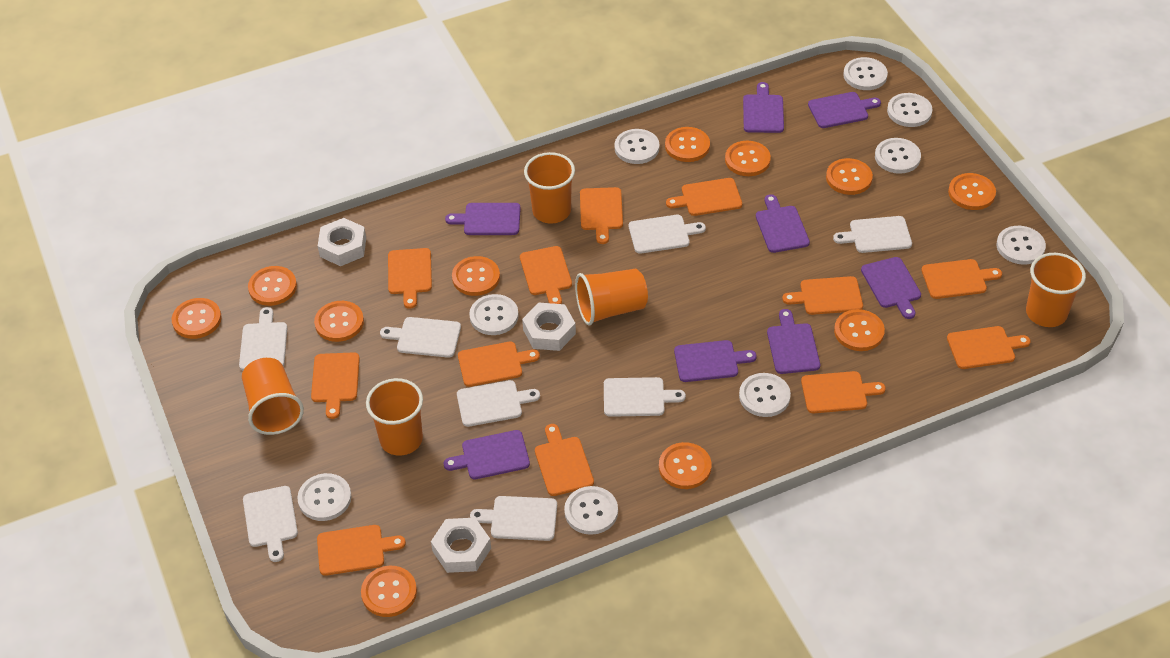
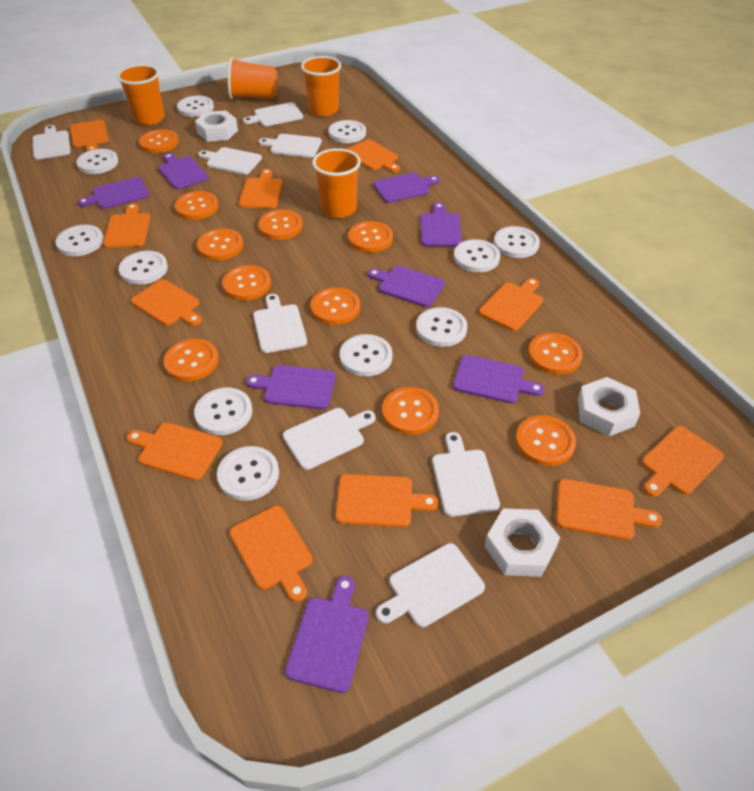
orange cup: 5 -> 4
orange cutting board: 12 -> 11
white button: 9 -> 11

